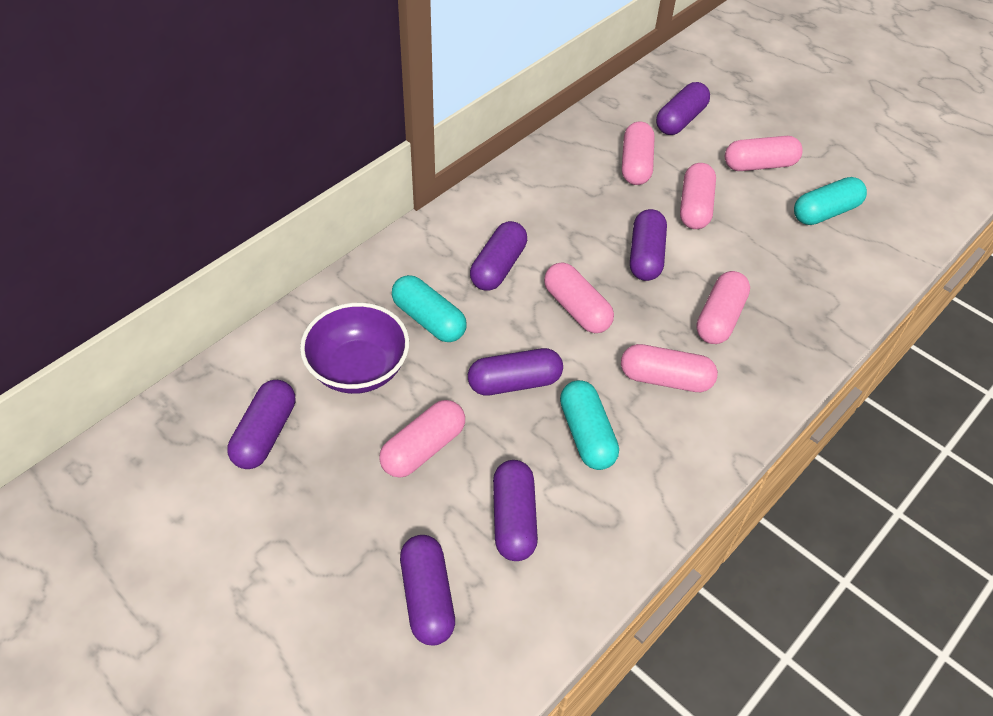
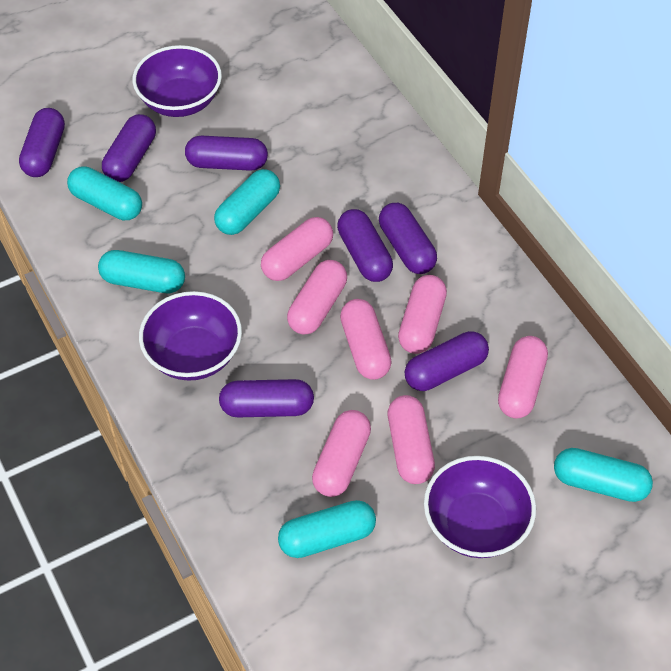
purple bowl: 1 -> 3
turquoise capsule: 3 -> 5

